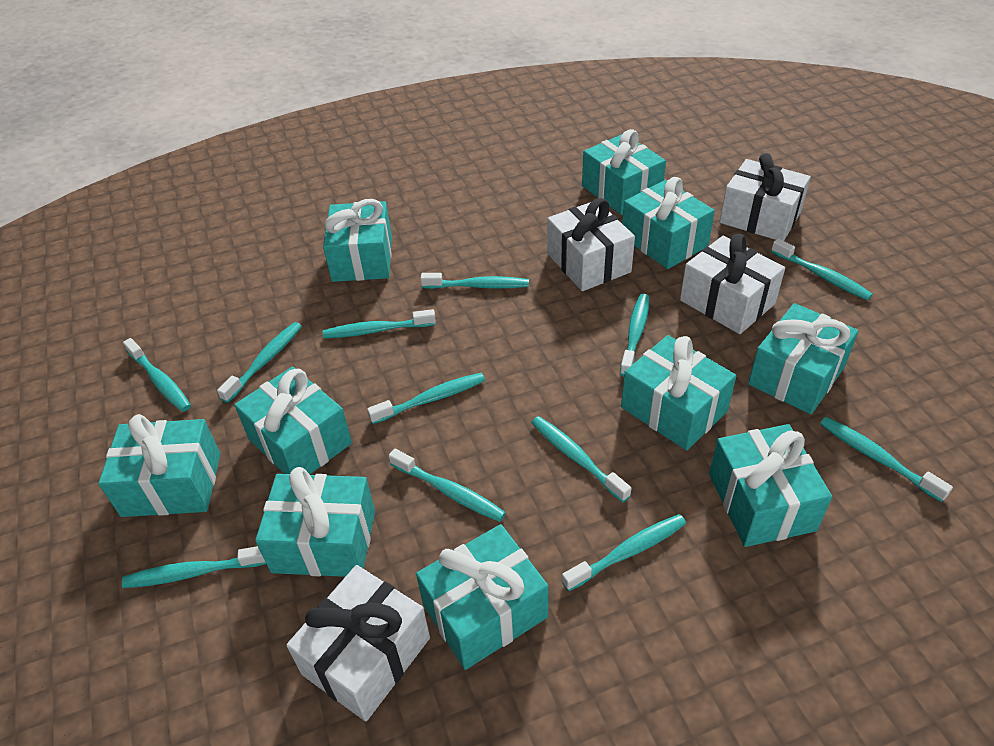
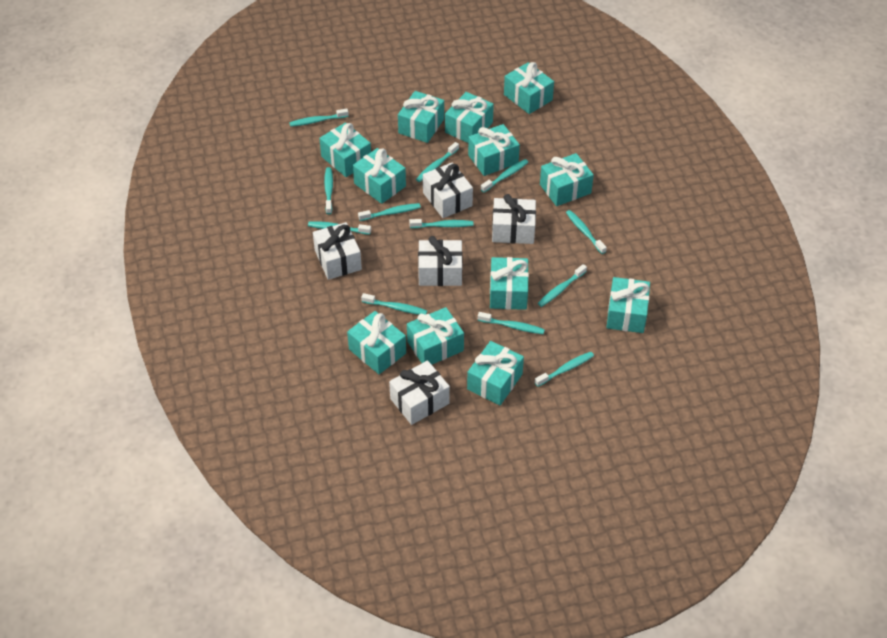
turquoise gift: 10 -> 12
white gift: 4 -> 5

